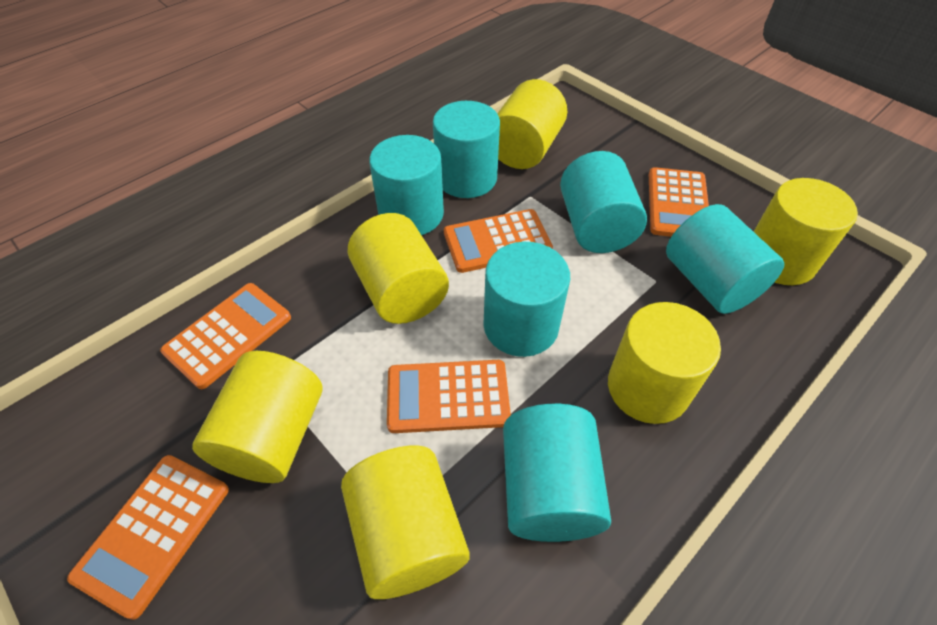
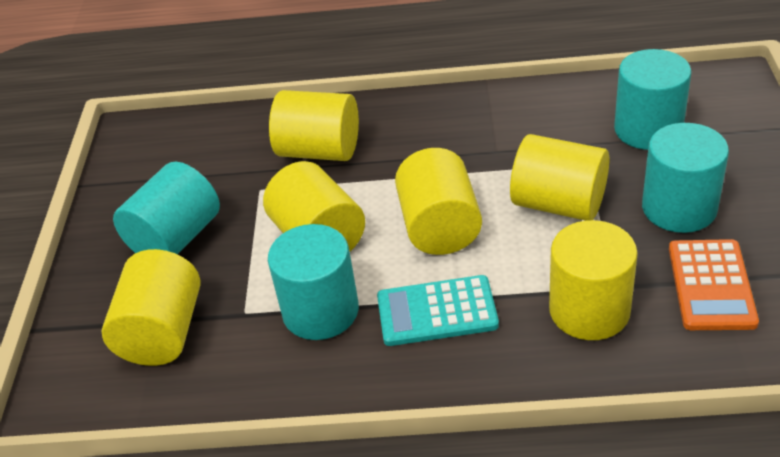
orange calculator: 5 -> 1
turquoise calculator: 0 -> 1
turquoise cylinder: 6 -> 4

